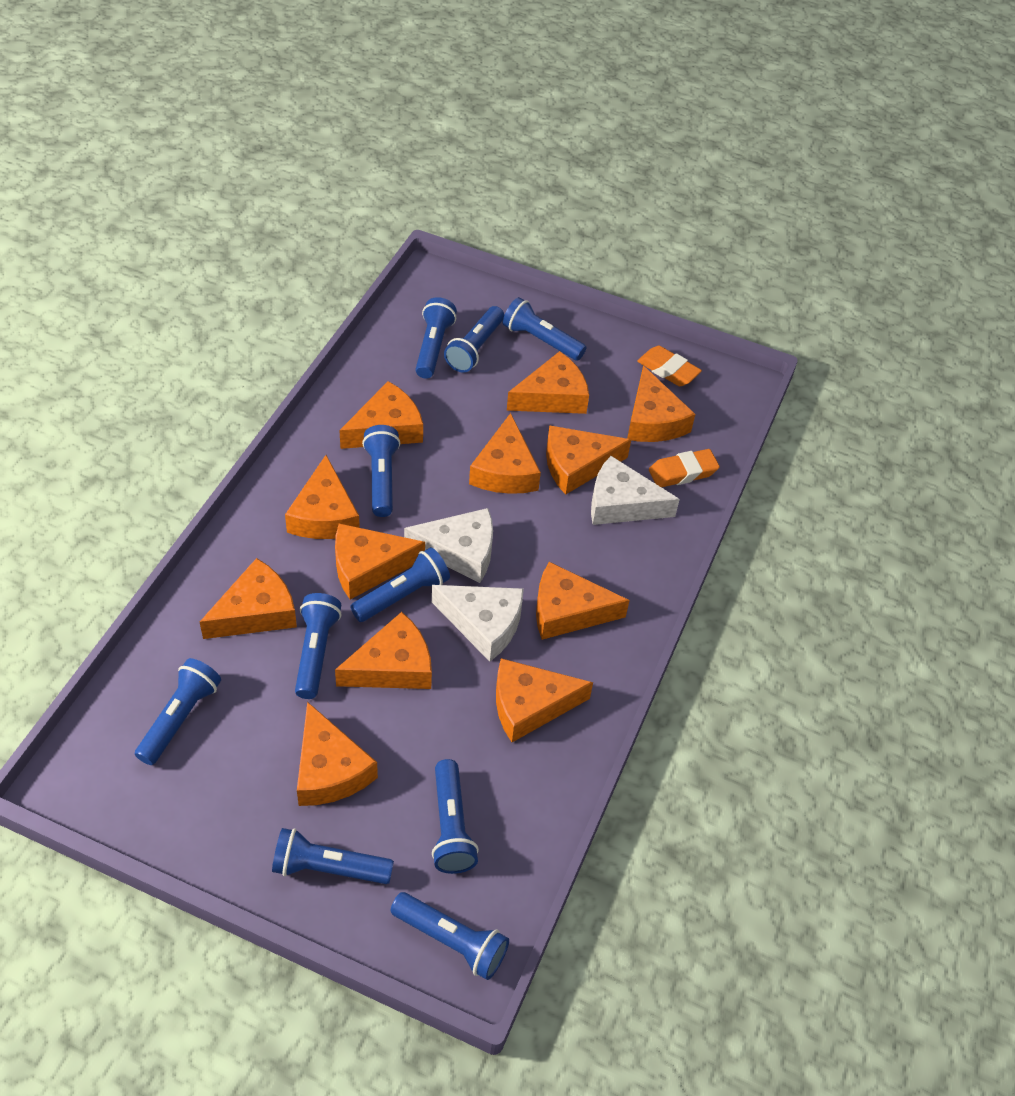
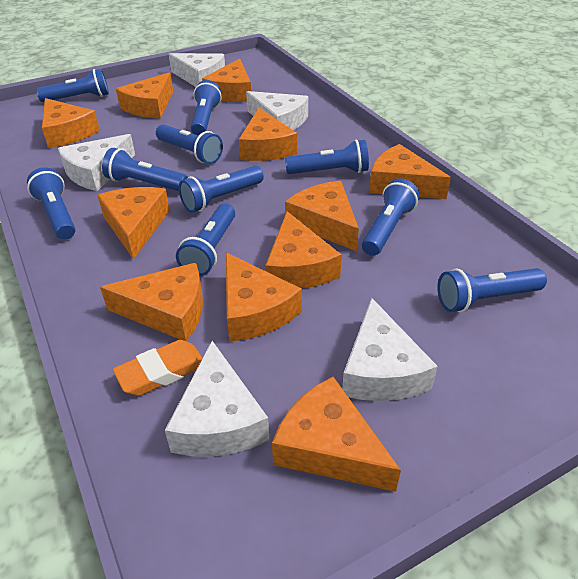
orange cheese: 12 -> 11
orange eraser: 2 -> 1
white cheese: 3 -> 5

